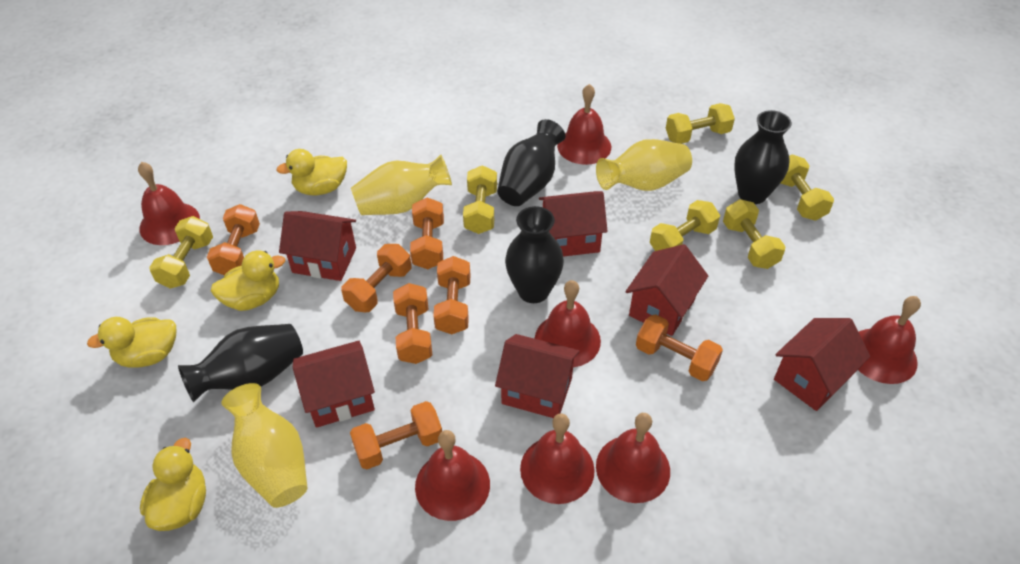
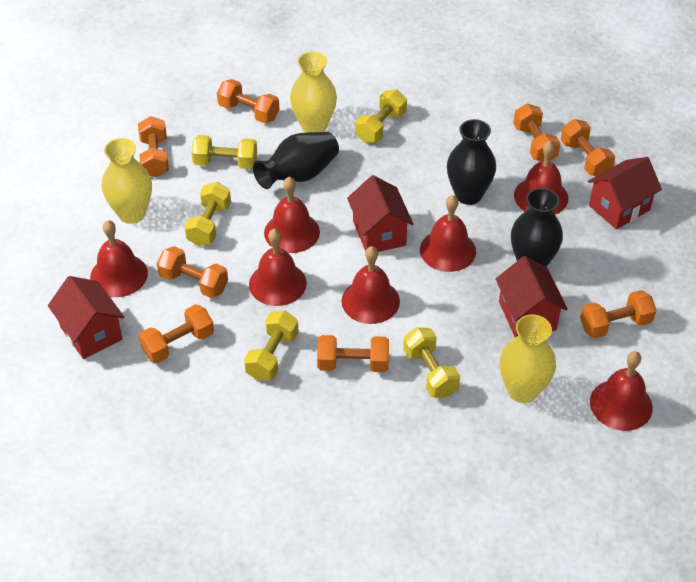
black vase: 4 -> 3
orange dumbbell: 7 -> 8
red house: 6 -> 4
yellow duck: 4 -> 0
yellow dumbbell: 6 -> 5

